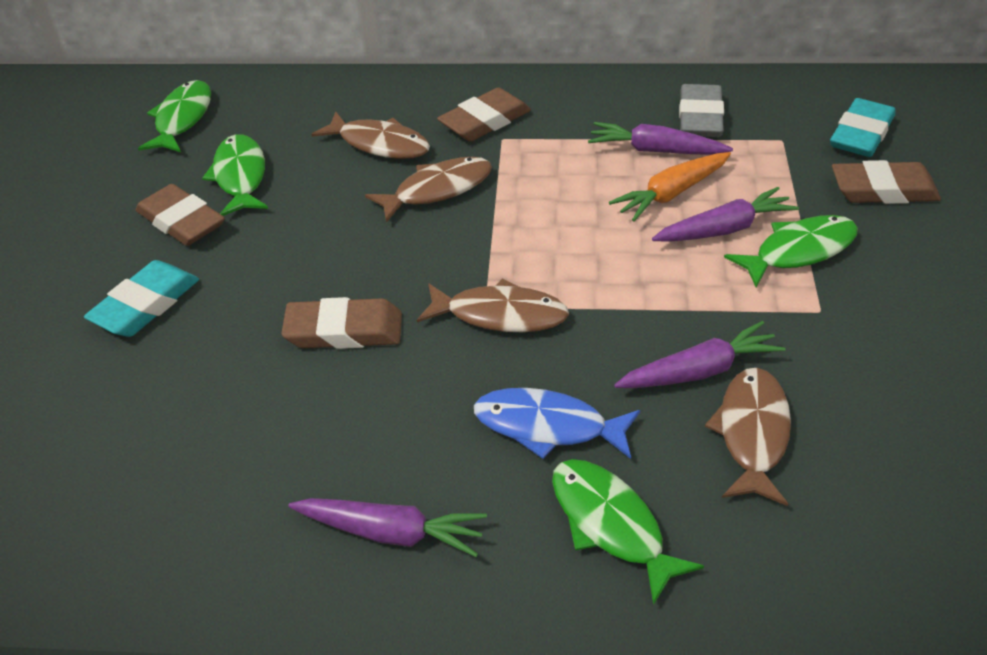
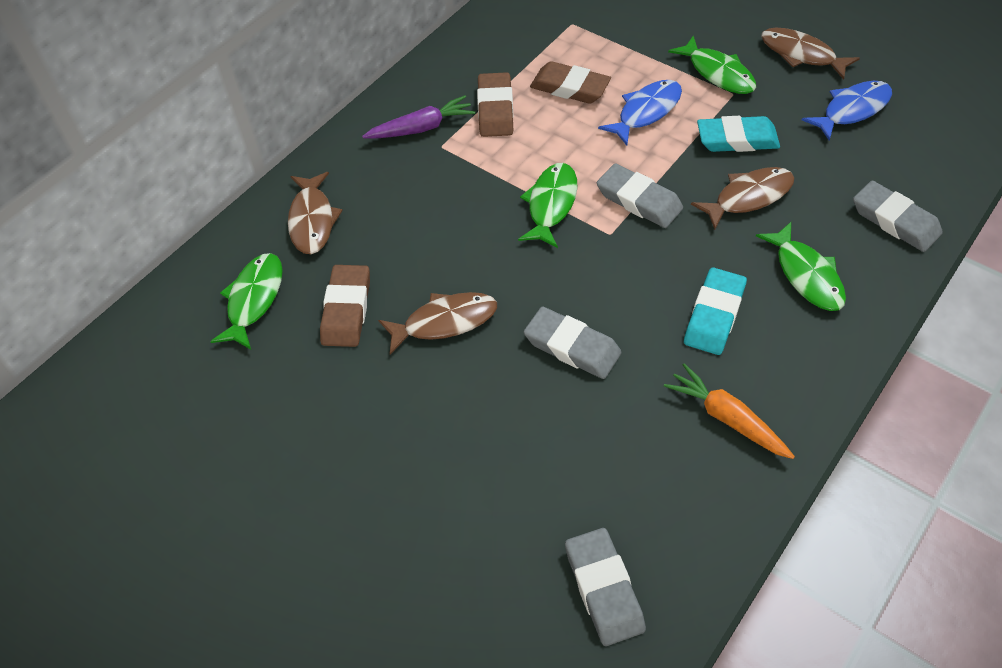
blue fish: 1 -> 2
brown eraser: 4 -> 3
grey eraser: 1 -> 4
purple carrot: 4 -> 1

